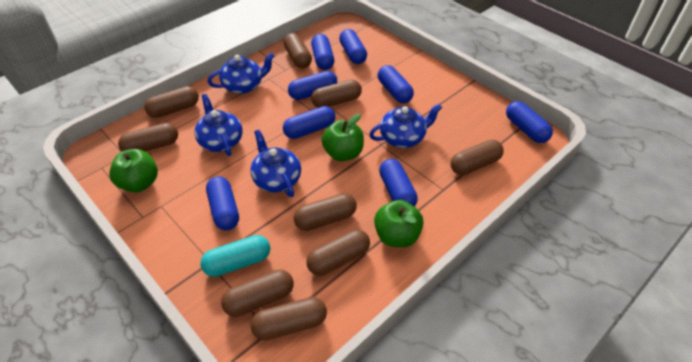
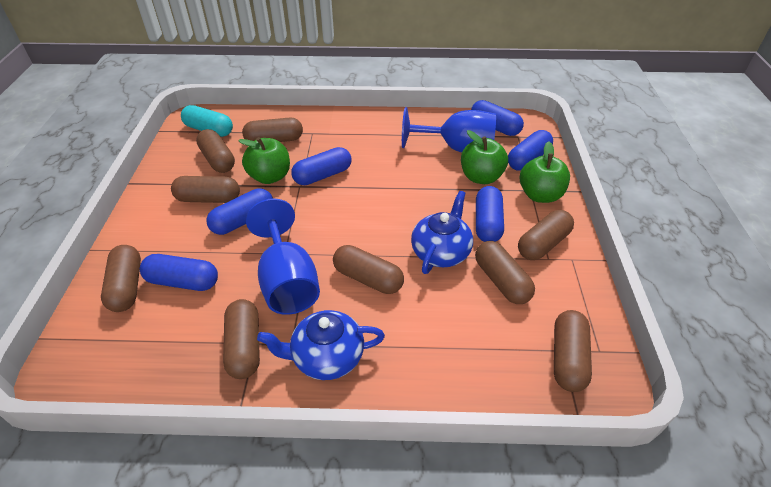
blue capsule: 8 -> 6
blue goblet: 0 -> 2
blue teapot: 4 -> 2

